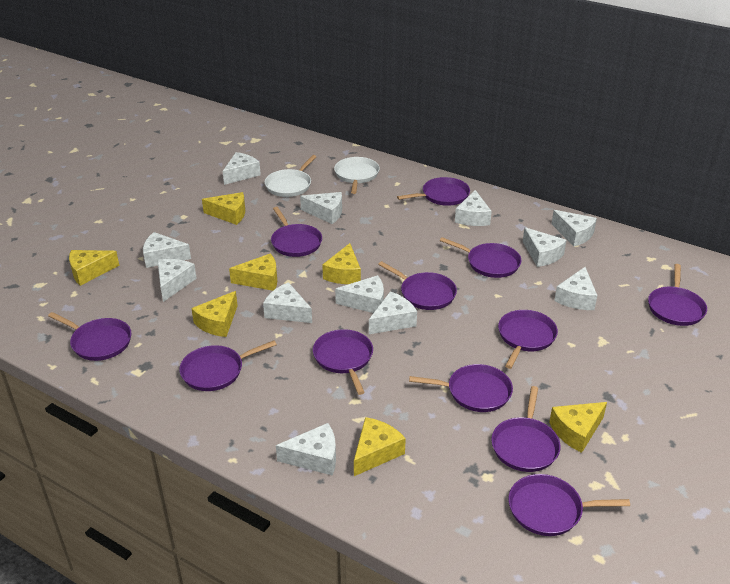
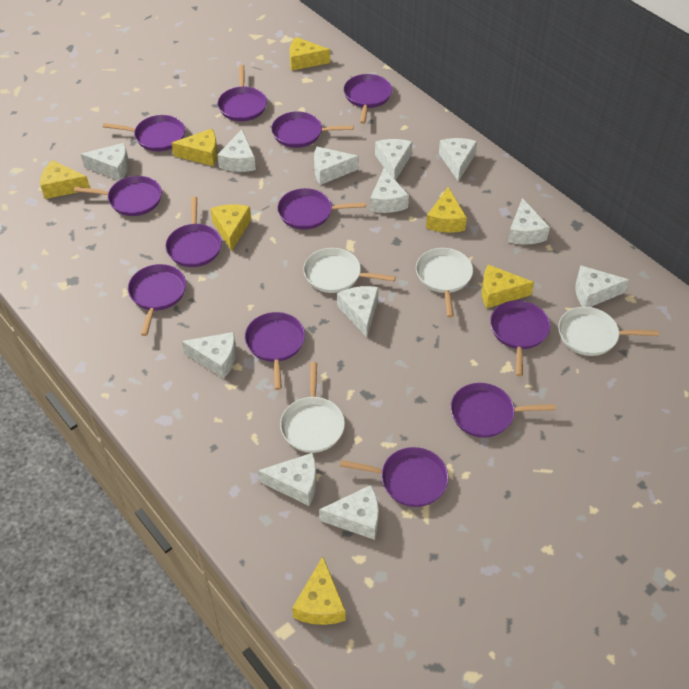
white pan: 2 -> 4

